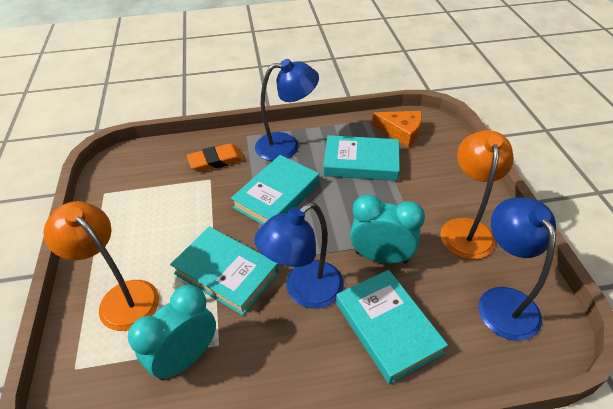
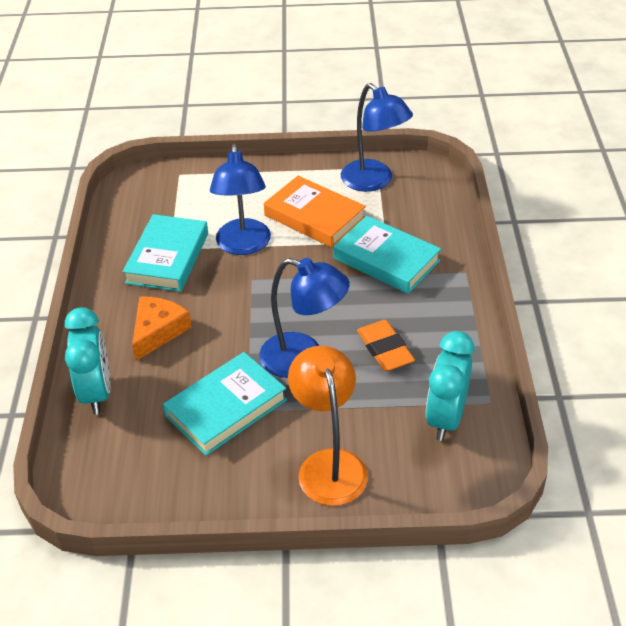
orange book: 0 -> 1
orange lamp: 2 -> 1
turquoise book: 4 -> 3

